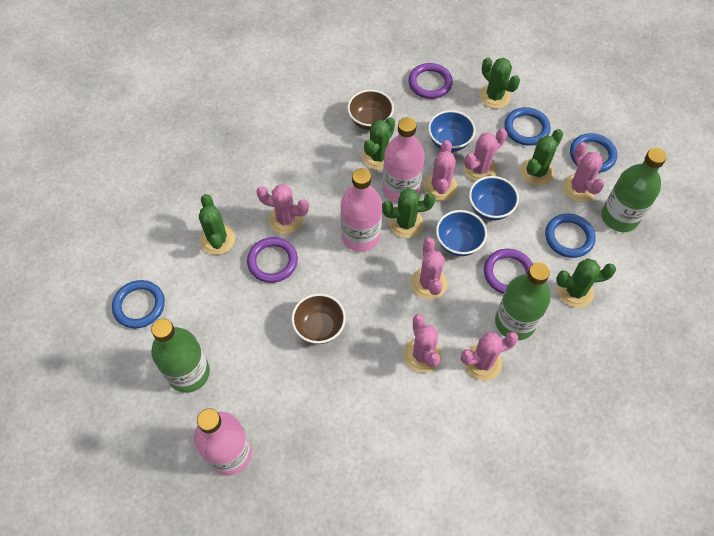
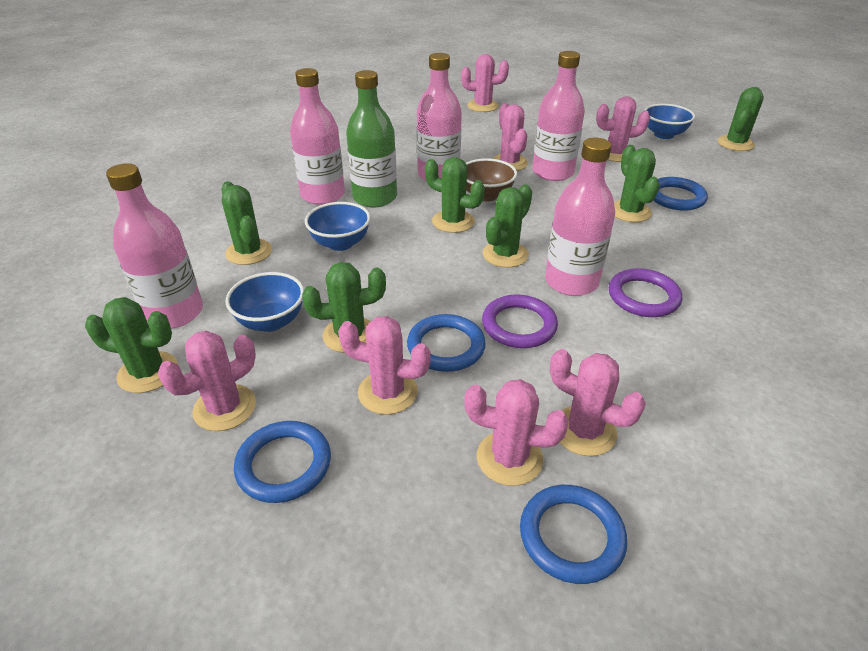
brown bowl: 2 -> 1
green bottle: 3 -> 1
green cactus: 6 -> 7
pink bottle: 3 -> 5
purple ring: 3 -> 2

